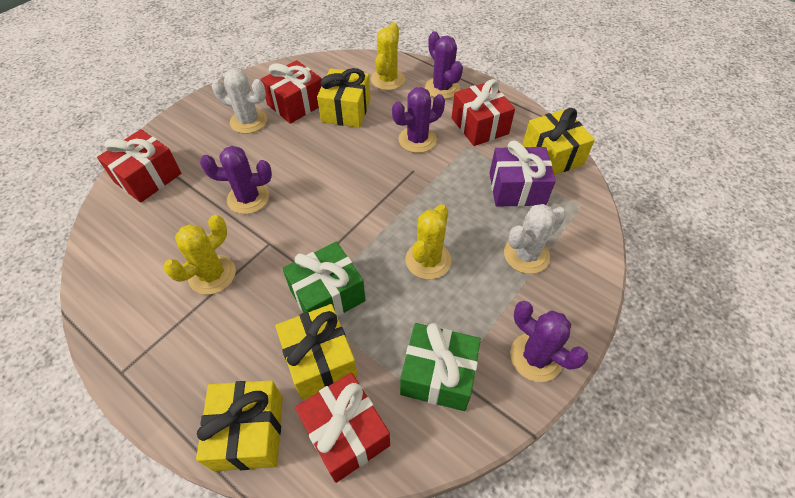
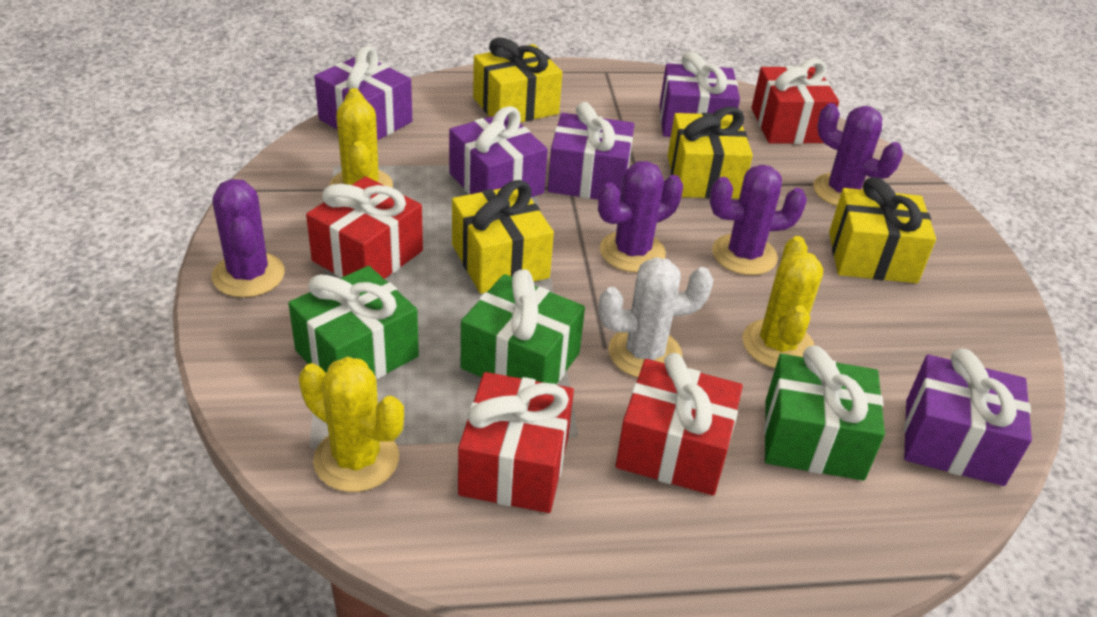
green gift: 2 -> 3
purple gift: 1 -> 5
white cactus: 2 -> 1

